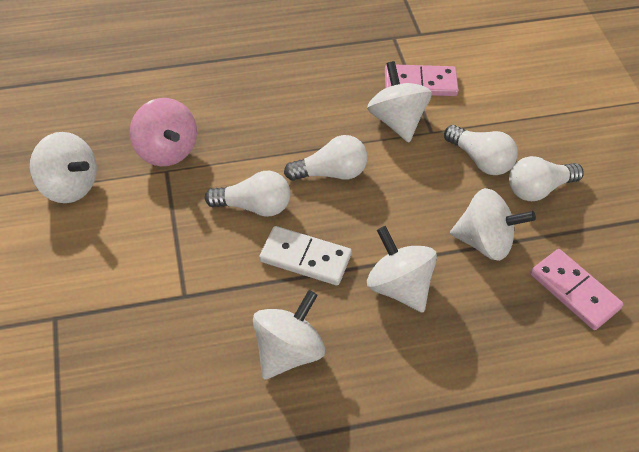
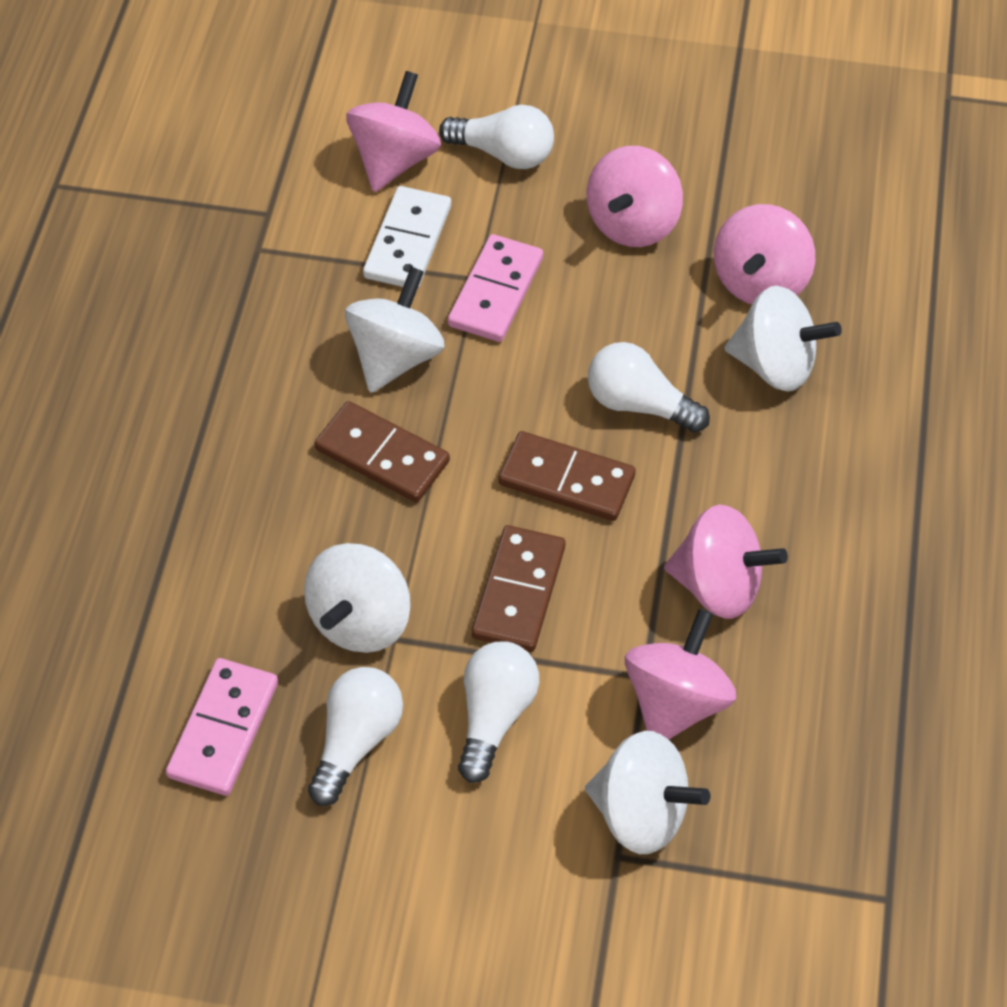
brown domino: 0 -> 3
pink spinning top: 1 -> 5
white spinning top: 5 -> 4

